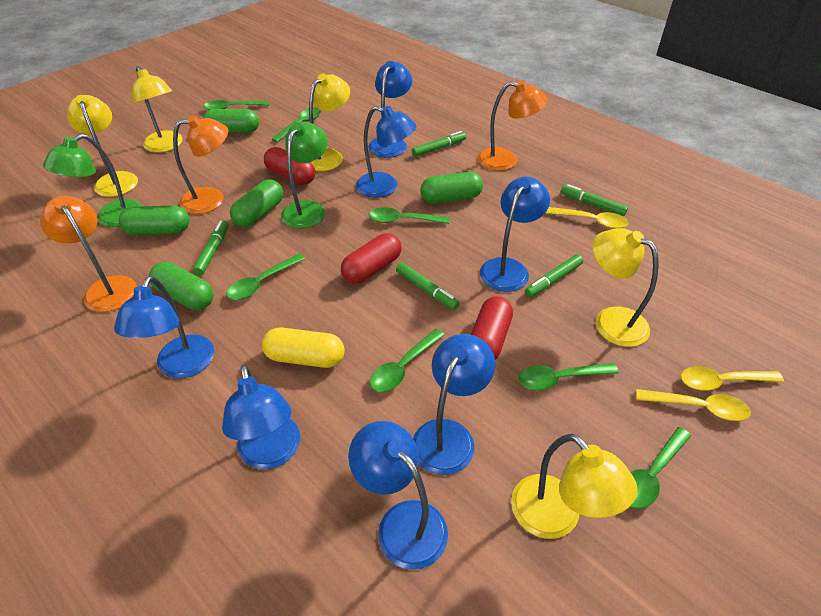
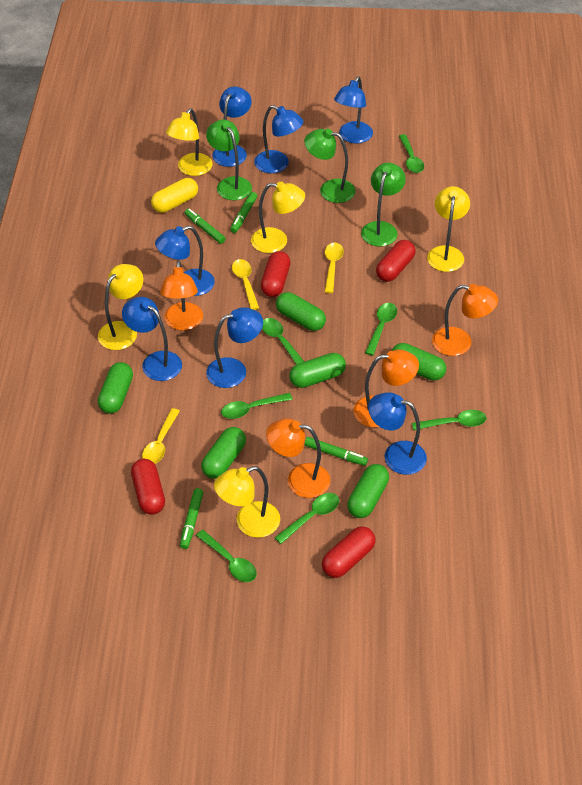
green capsule: 5 -> 6
green lamp: 2 -> 3
green marker: 5 -> 4
orange lamp: 3 -> 4
red capsule: 3 -> 4

